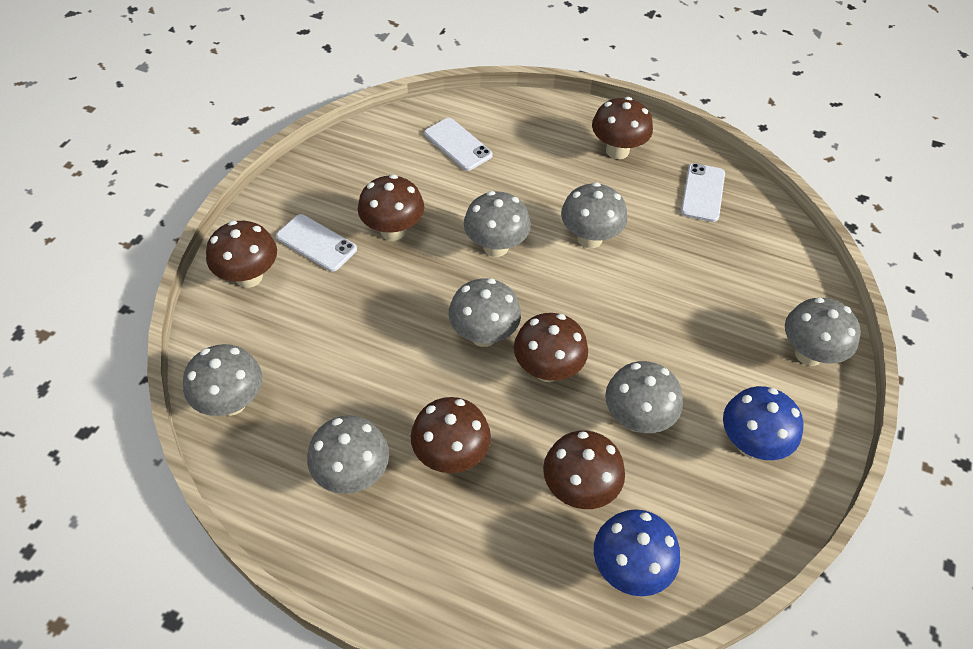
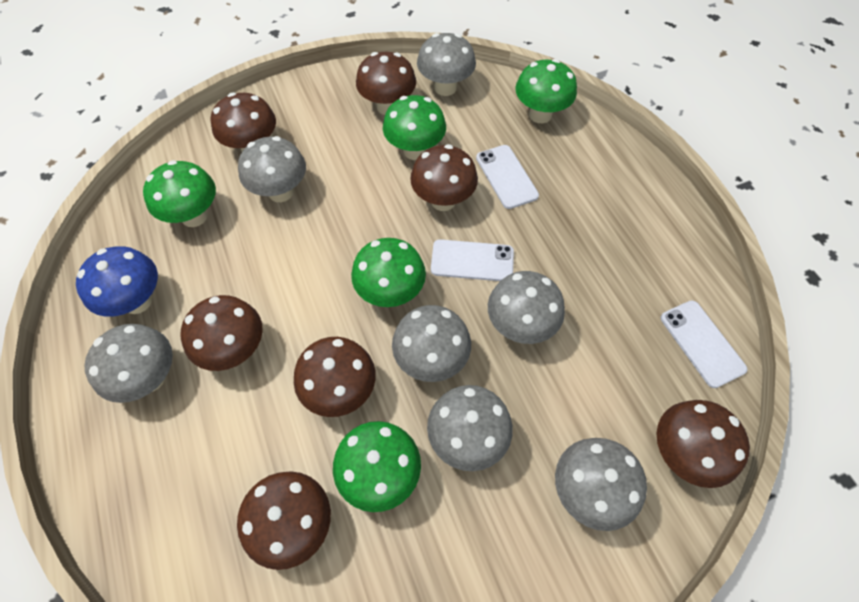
blue mushroom: 2 -> 1
brown mushroom: 6 -> 7
green mushroom: 0 -> 5

